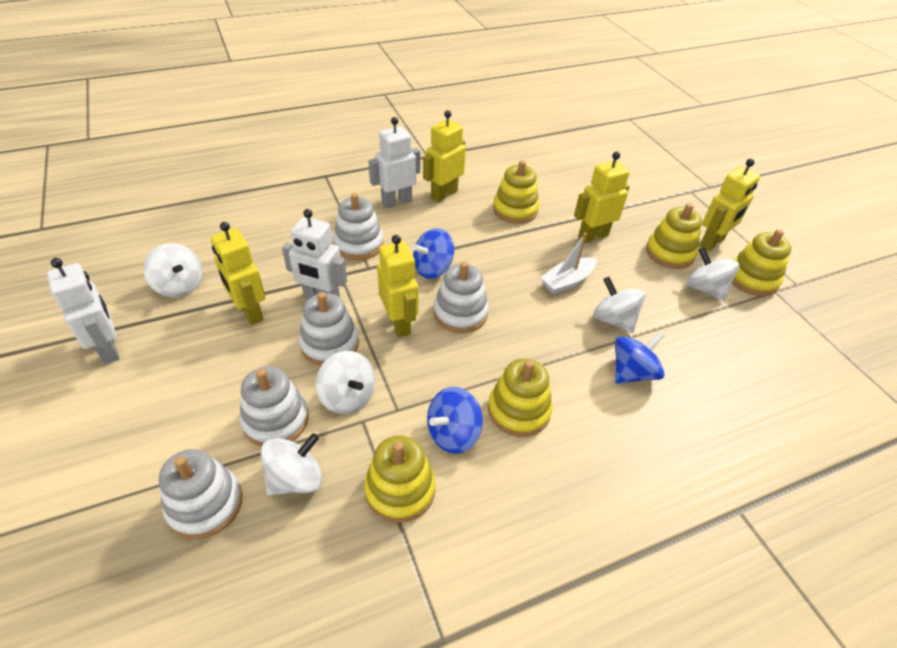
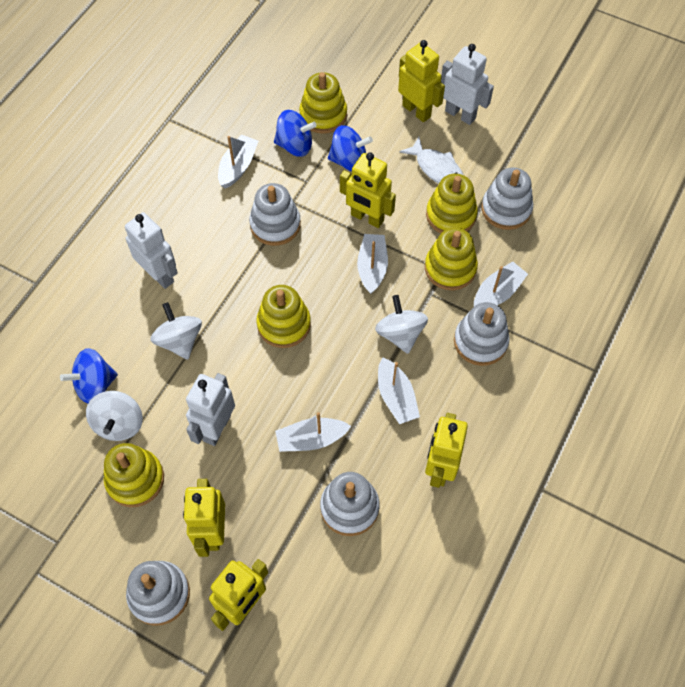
white boat: 1 -> 5
white fish: 0 -> 1
white spinning top: 5 -> 3

